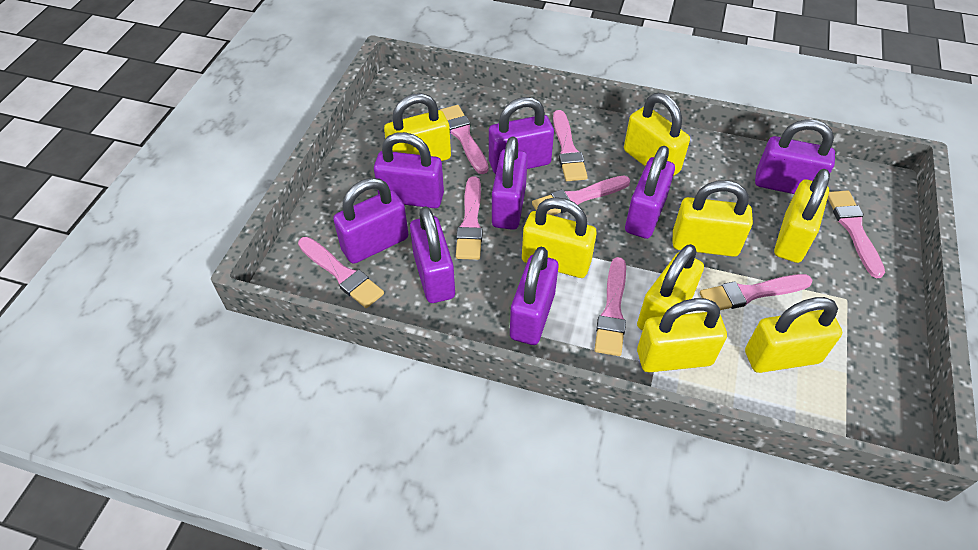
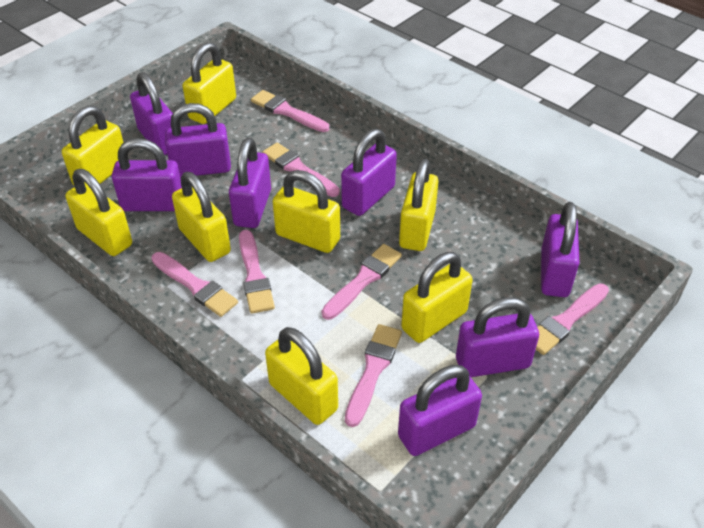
pink brush: 8 -> 7

